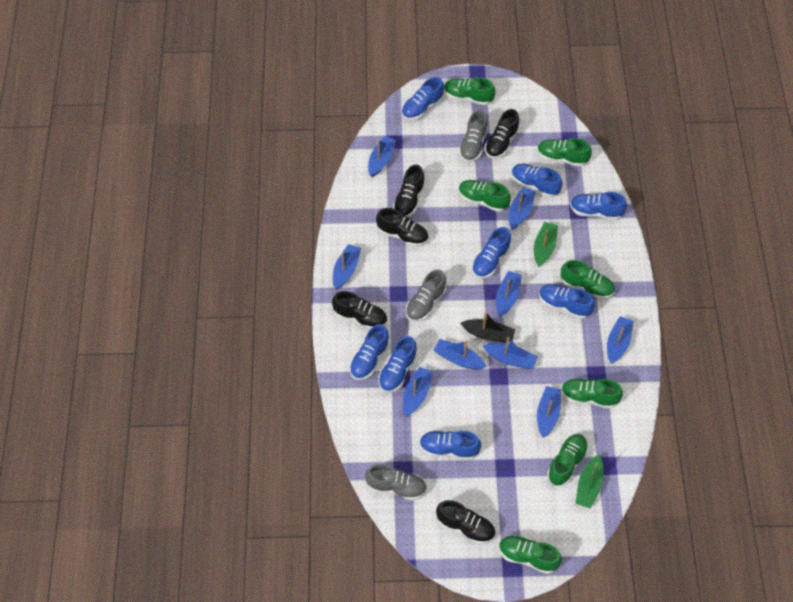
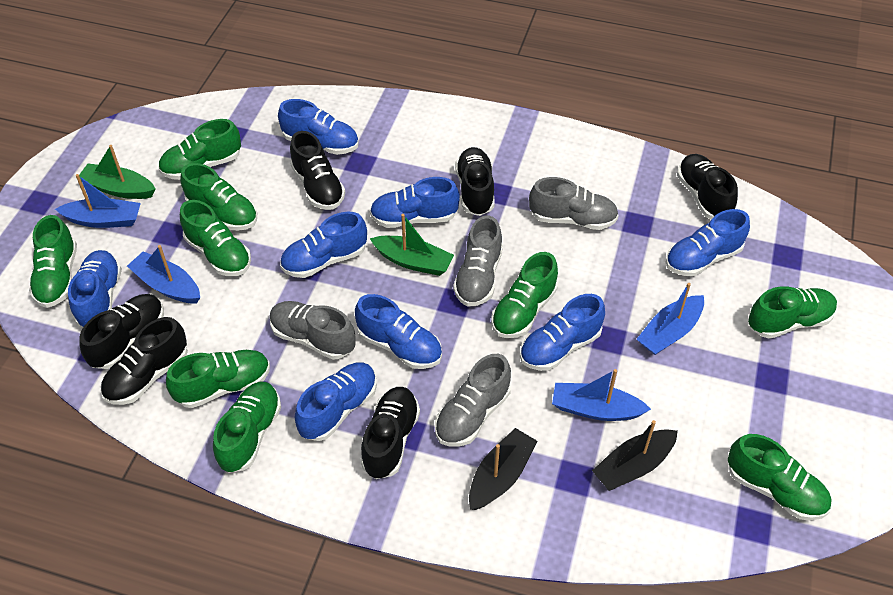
black boat: 1 -> 2
black shoe: 5 -> 6
blue boat: 9 -> 4
green shoe: 7 -> 9
grey shoe: 3 -> 4

